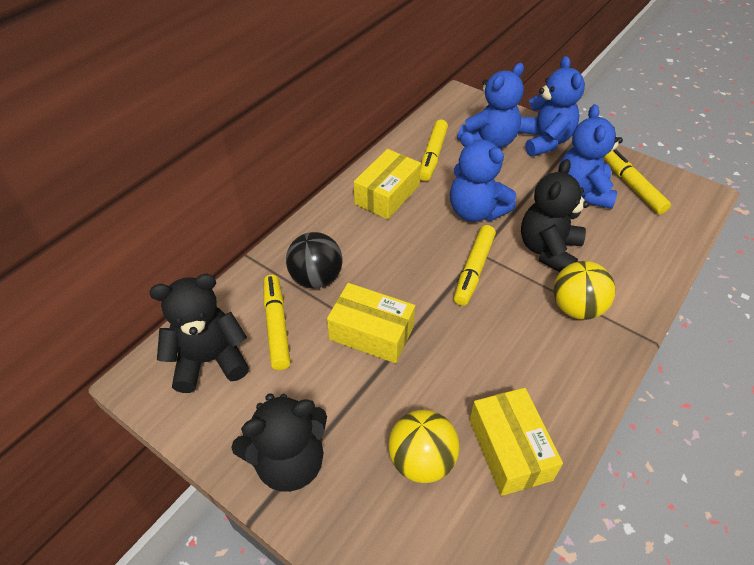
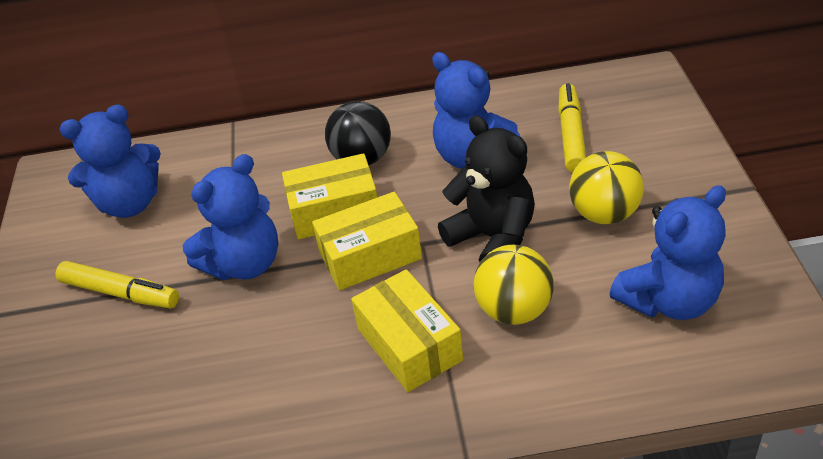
black teddy bear: 3 -> 1
yellow marker: 4 -> 2

